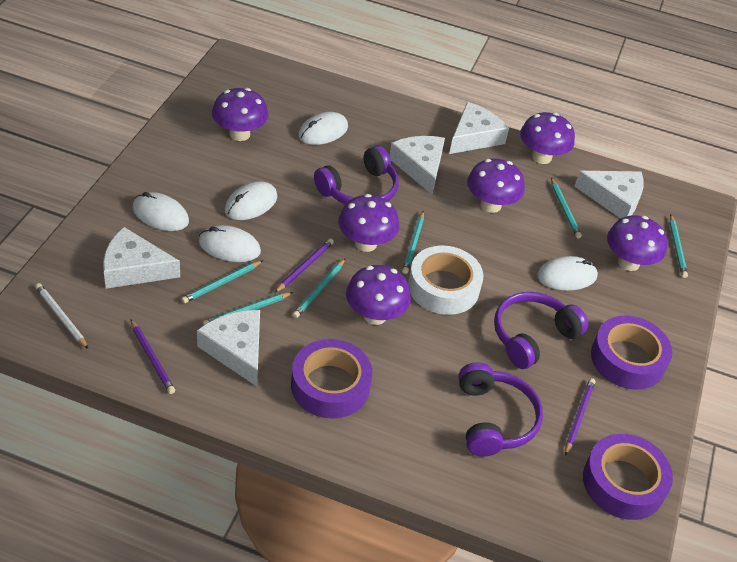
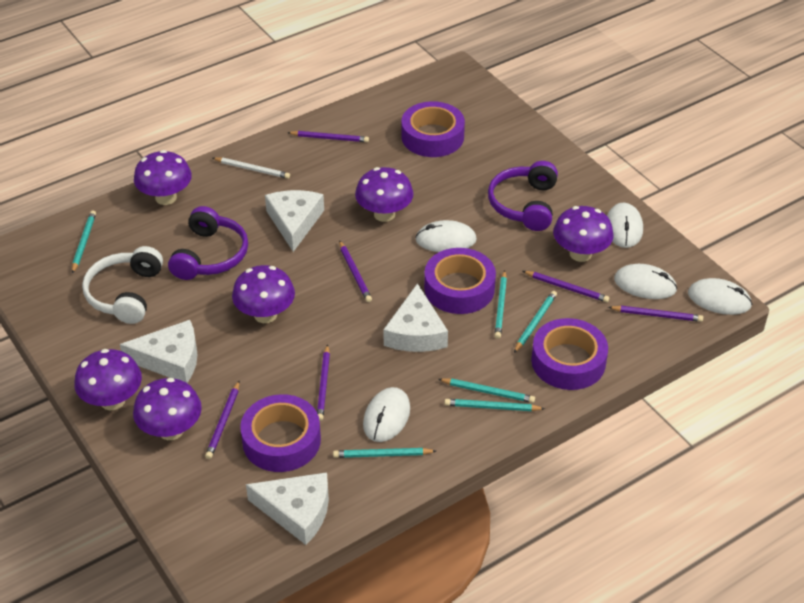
purple headphones: 3 -> 2
purple pencil: 3 -> 6
purple tape: 3 -> 4
white cheese: 5 -> 4
white headphones: 0 -> 1
white tape: 1 -> 0

